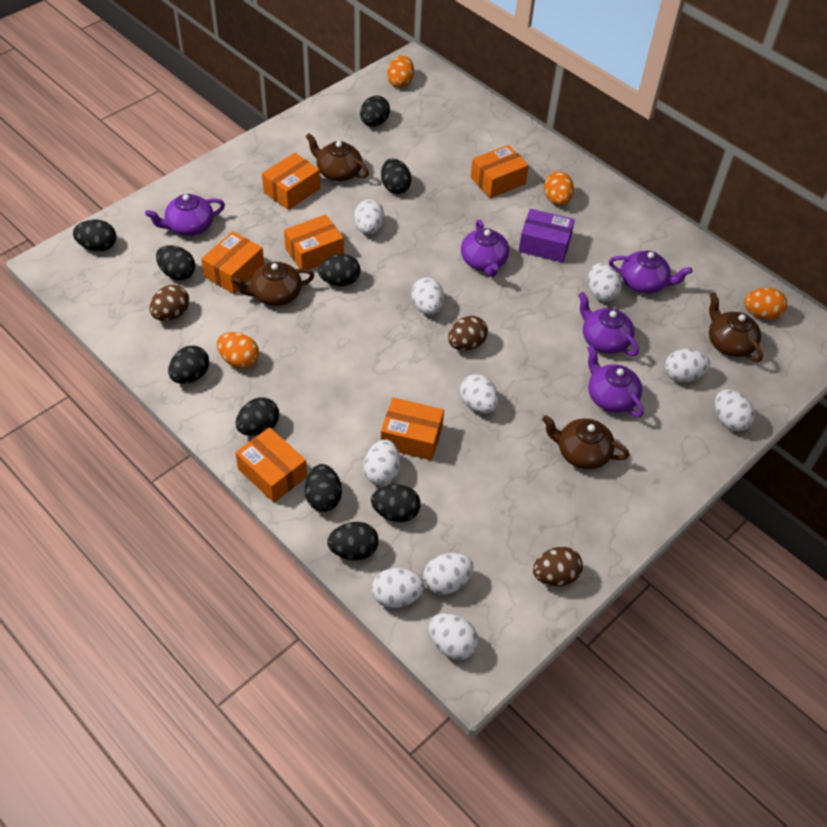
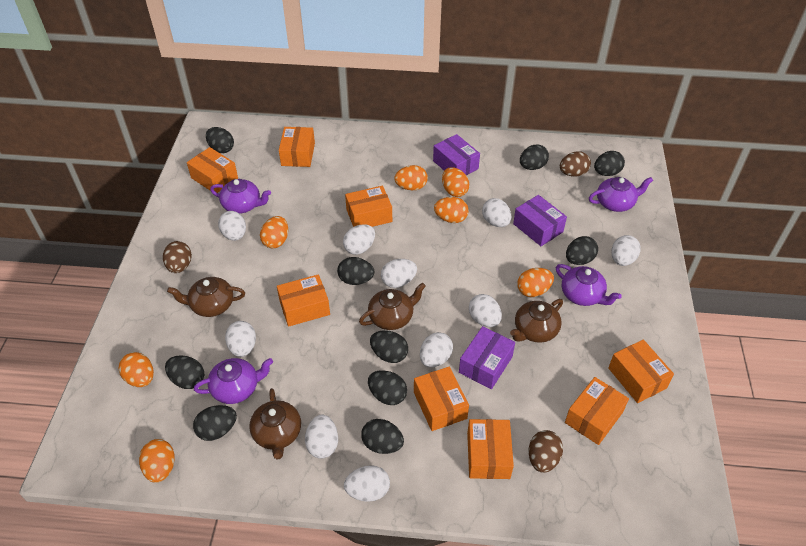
orange box: 6 -> 8
orange egg: 4 -> 7
purple box: 1 -> 3
purple teapot: 5 -> 4

